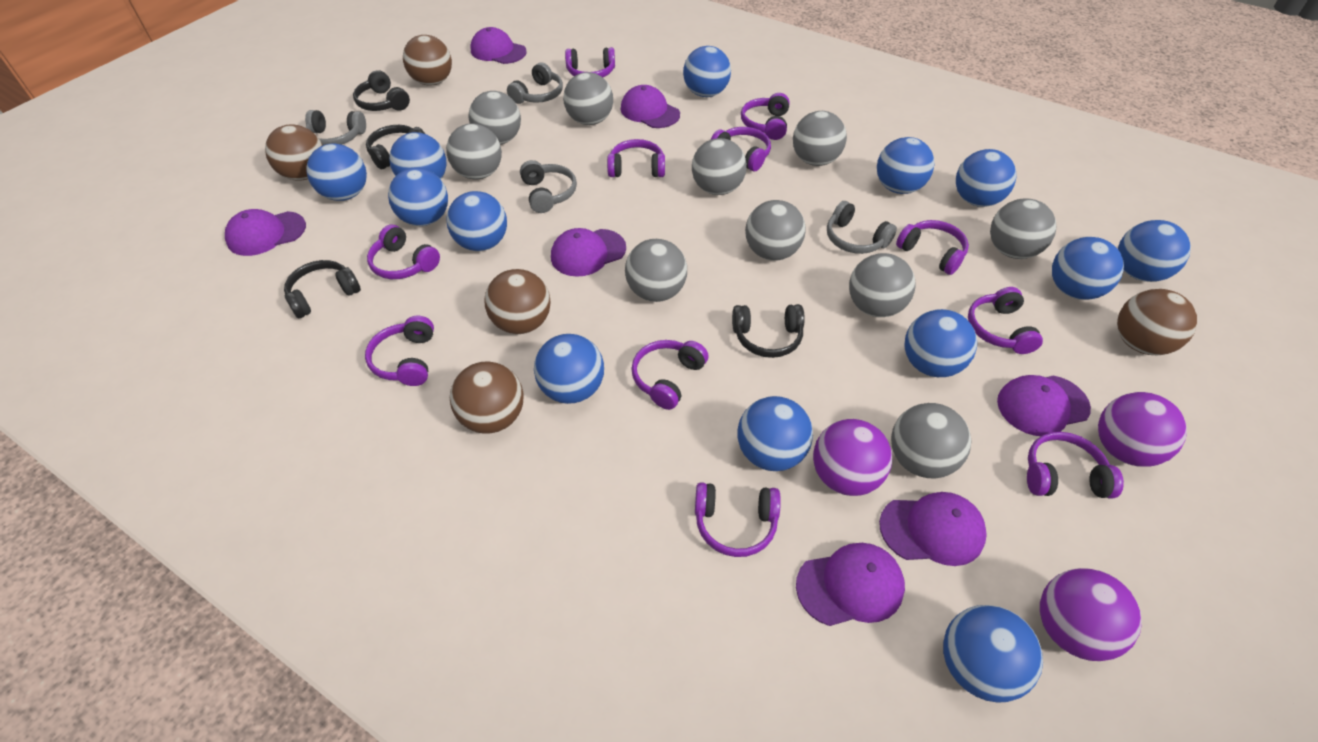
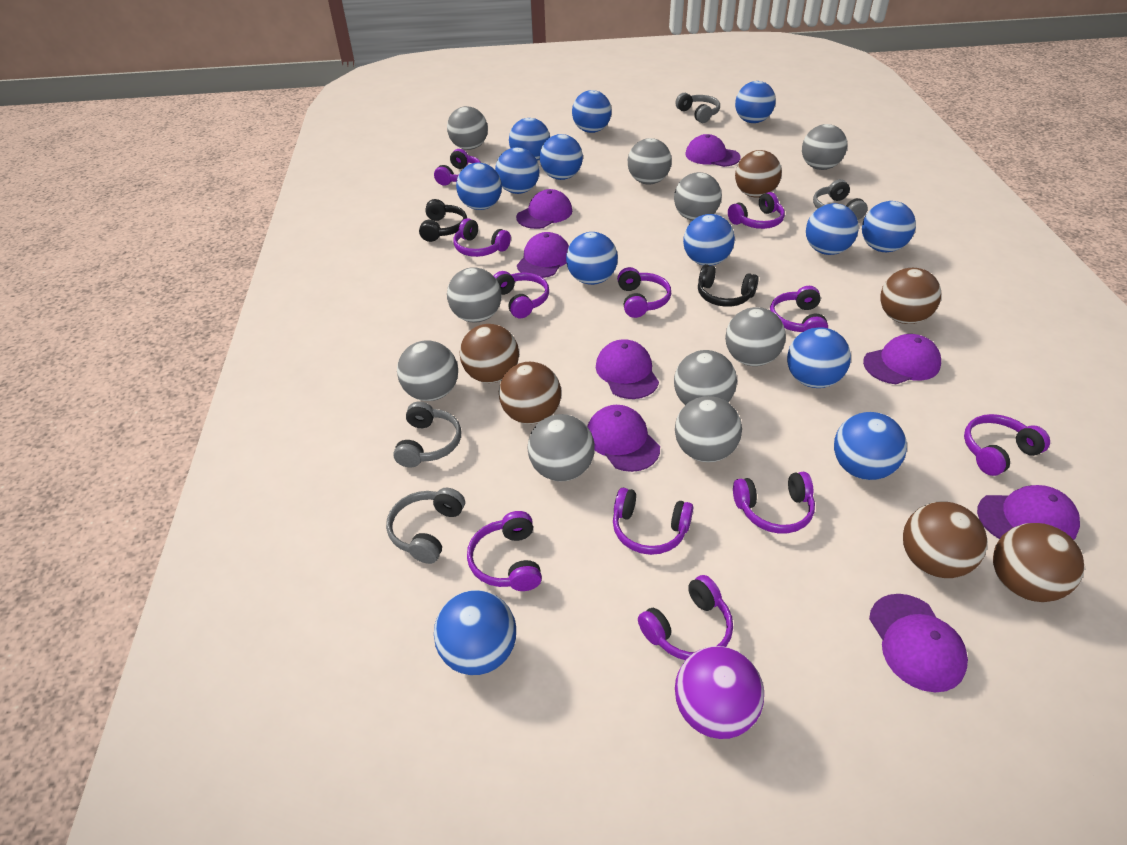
black headphones: 4 -> 2
brown ball: 5 -> 6
purple ball: 3 -> 1
purple cap: 7 -> 8

